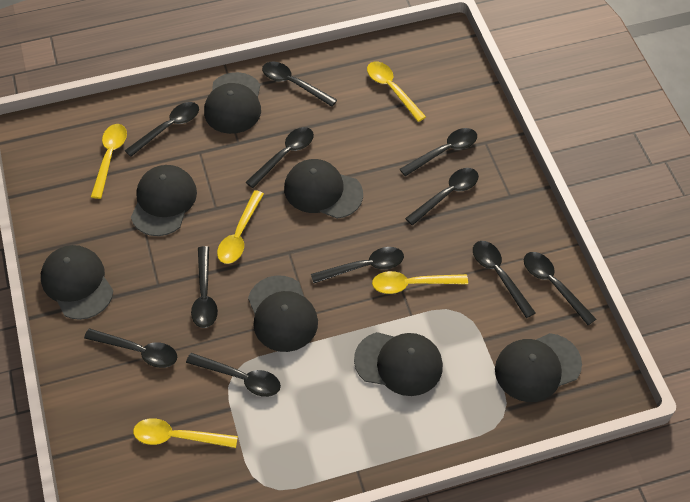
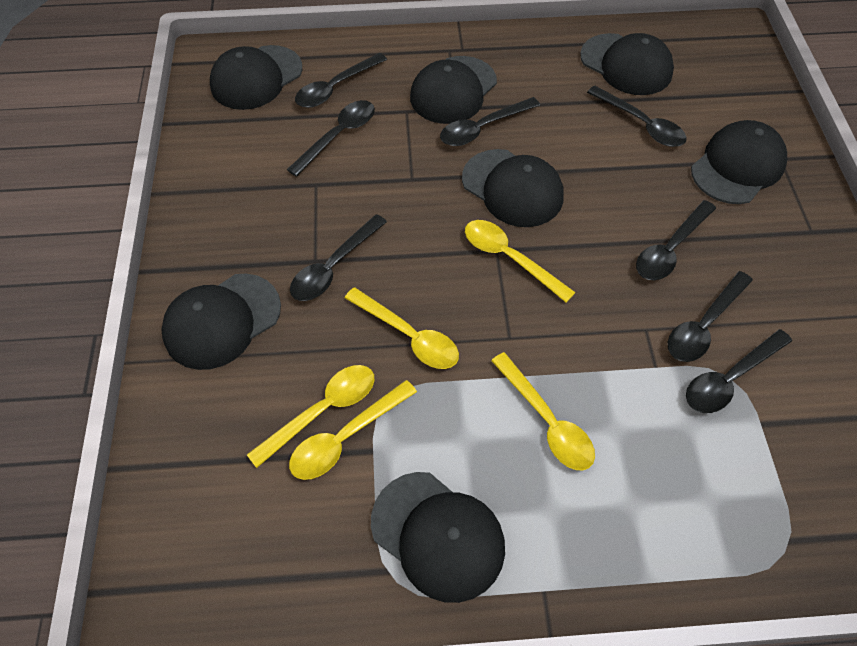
black spoon: 11 -> 8

